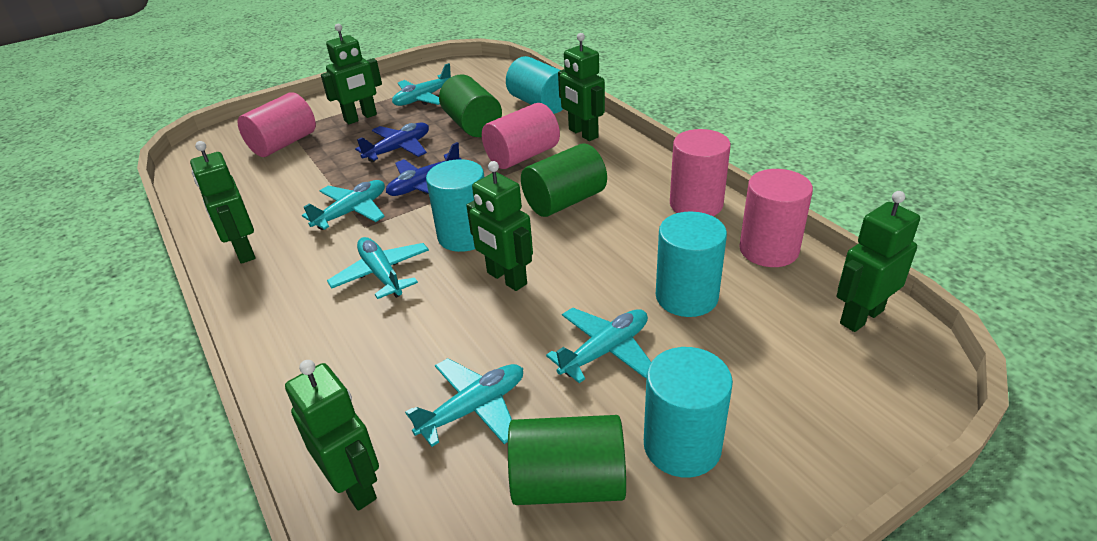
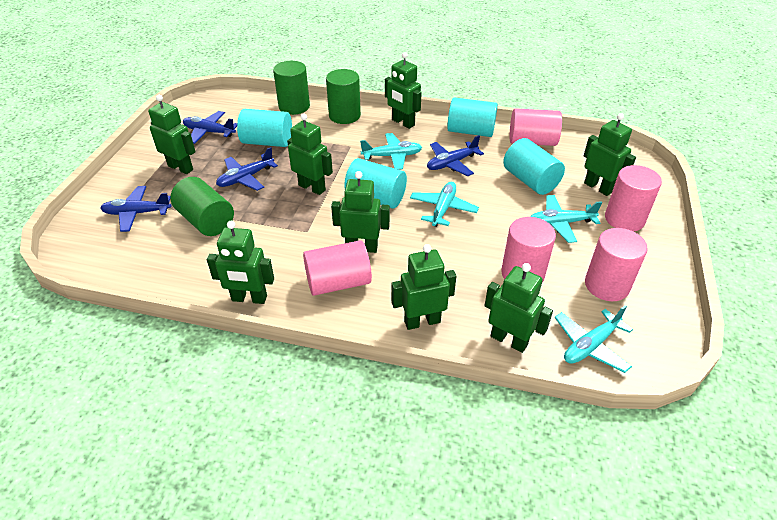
blue plane: 2 -> 4
green robot: 6 -> 8
pink cylinder: 4 -> 5
turquoise plane: 5 -> 4

